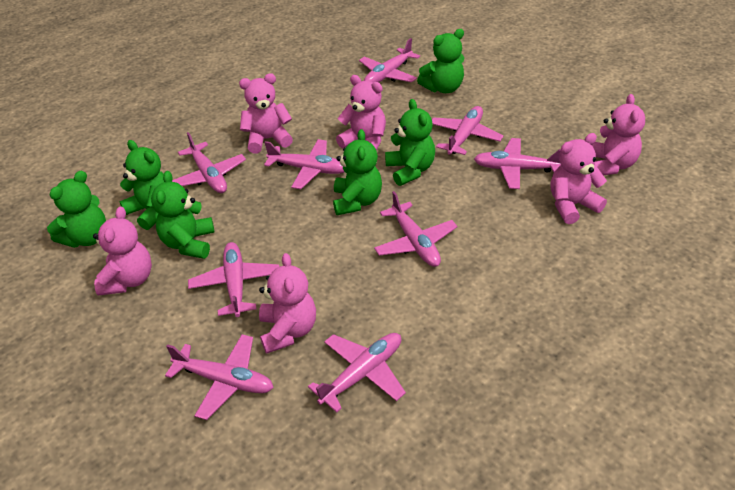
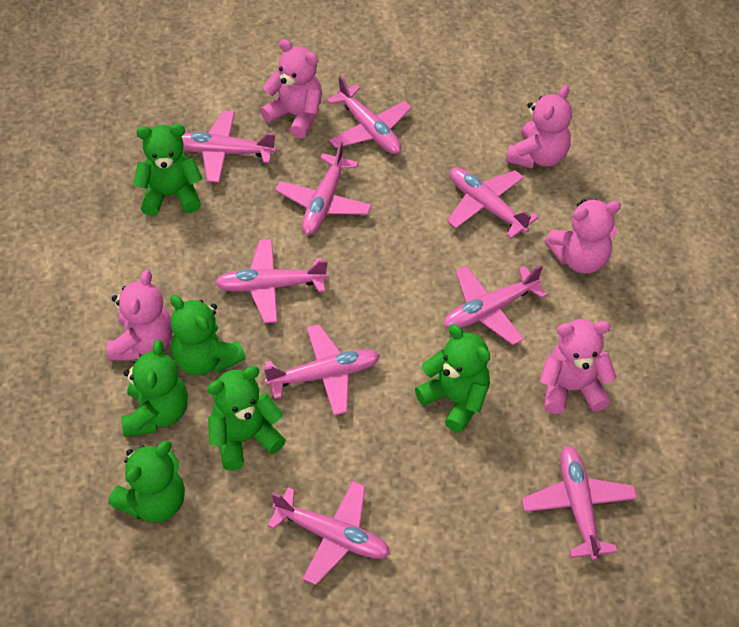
pink teddy bear: 6 -> 5

